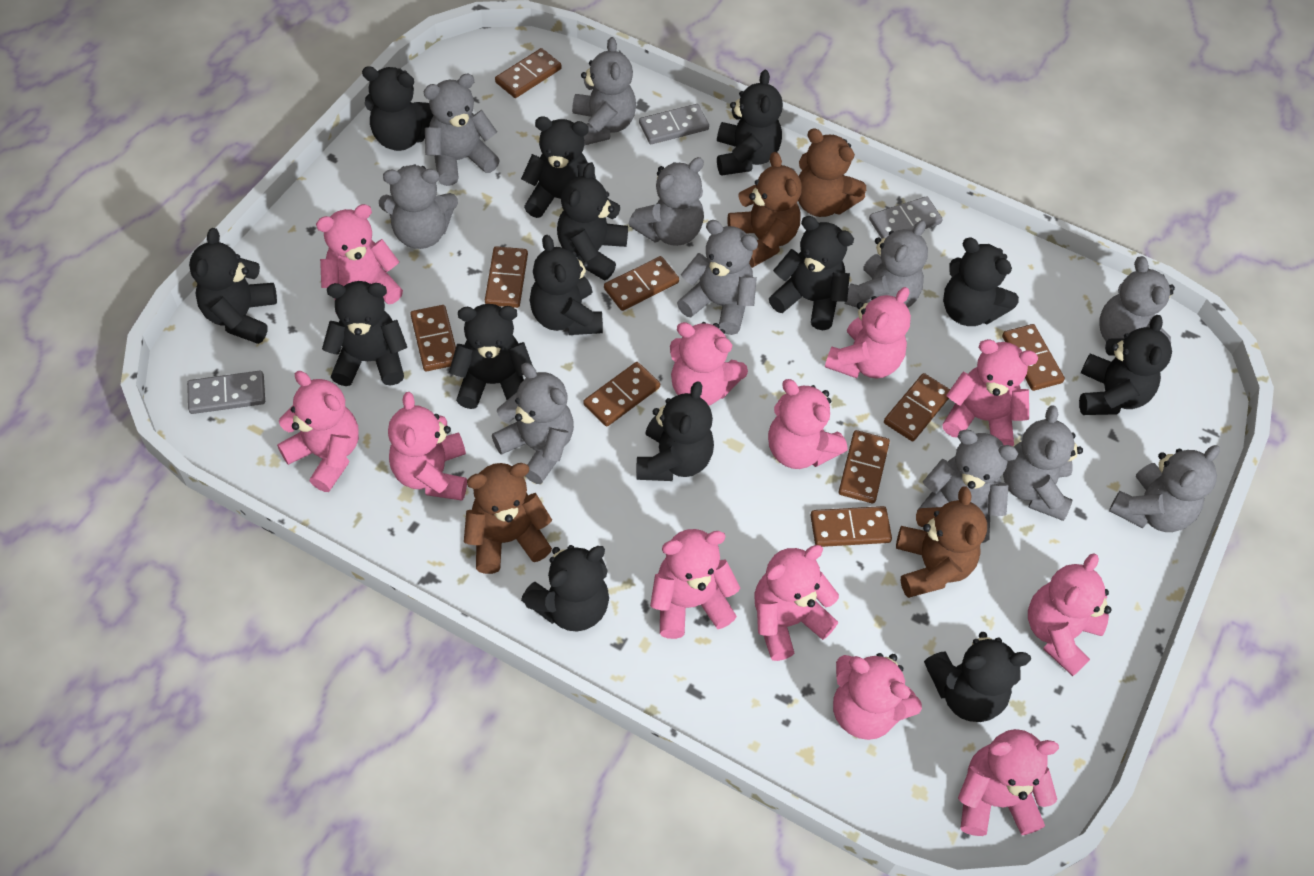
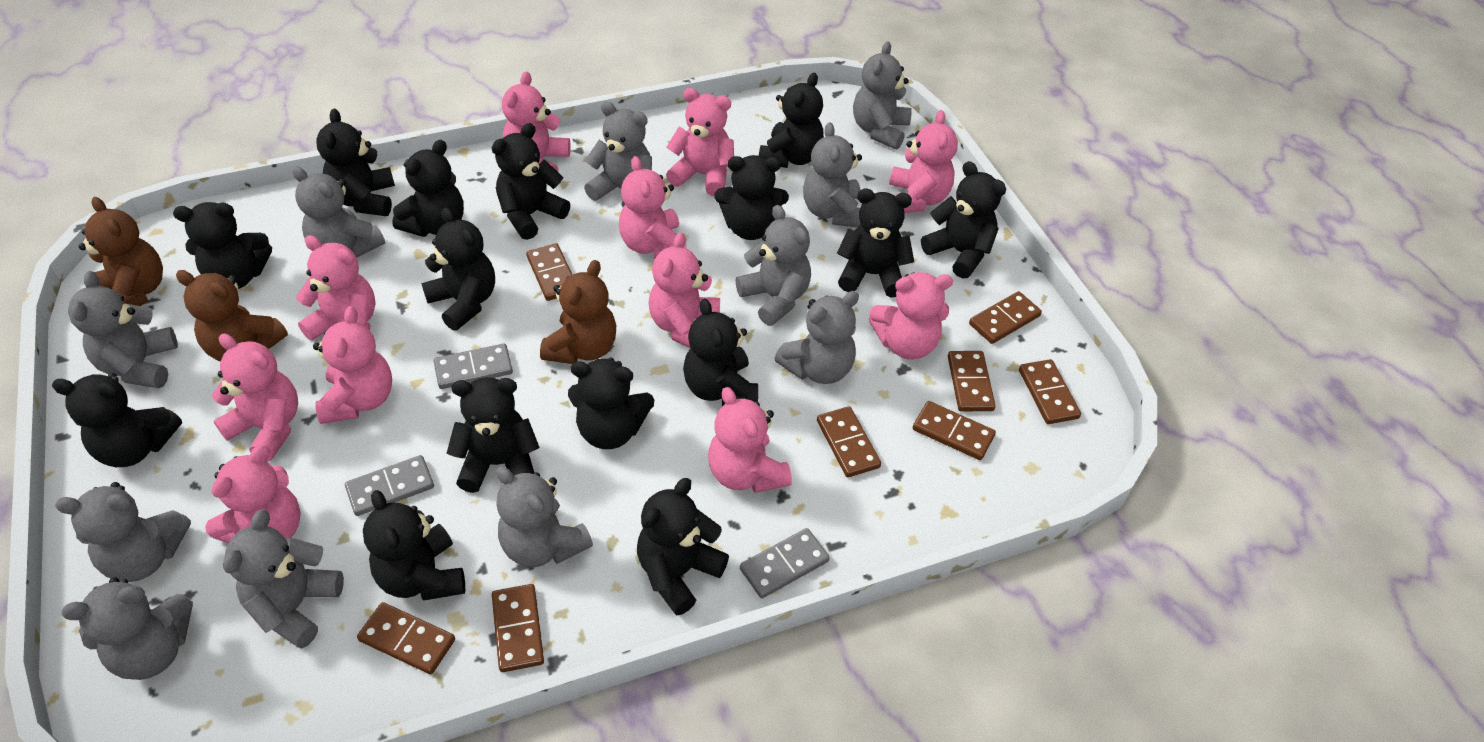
black teddy bear: 14 -> 15
brown domino: 9 -> 8
brown teddy bear: 4 -> 3
pink teddy bear: 12 -> 11

